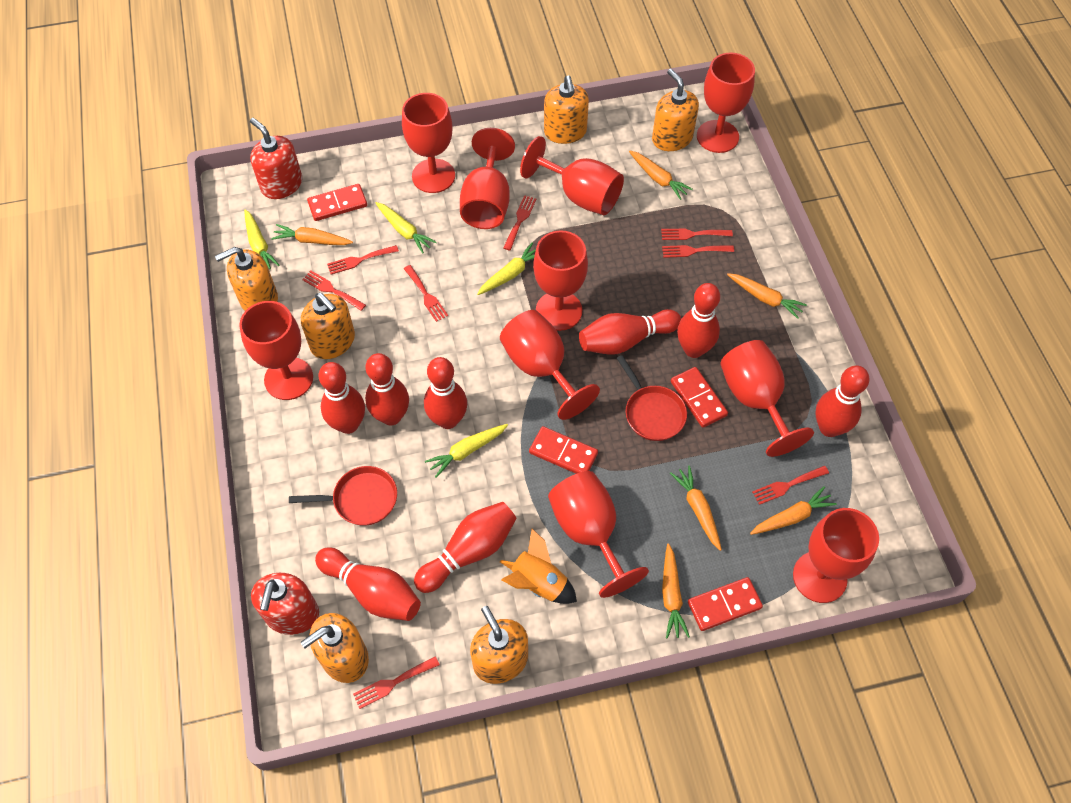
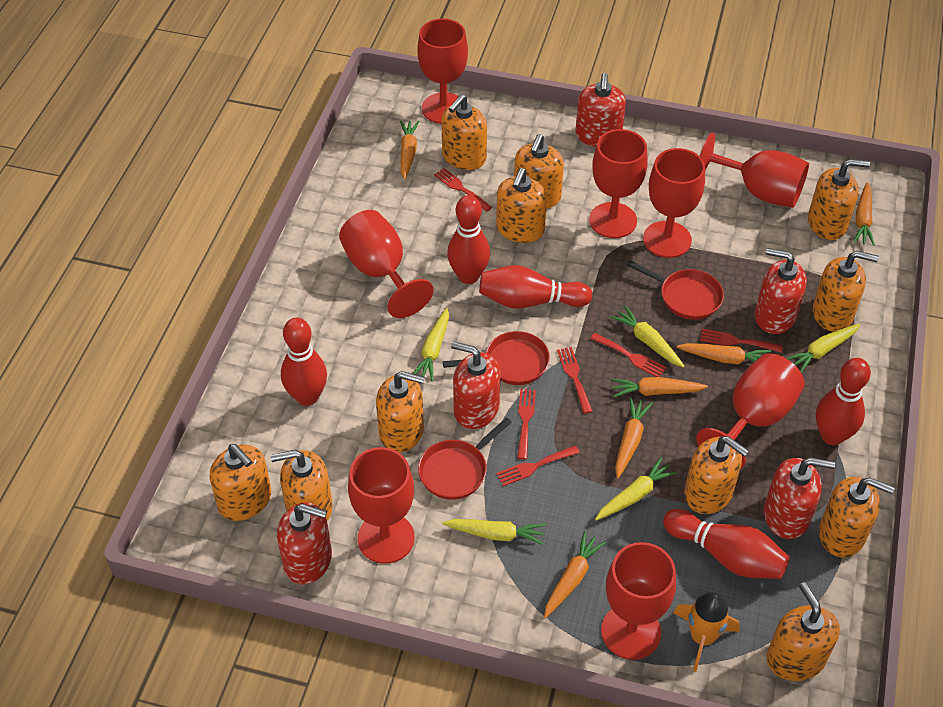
orange soap dispenser: 6 -> 11
red bowling pin: 8 -> 5
red domino: 4 -> 0
red fork: 8 -> 6
red goblet: 10 -> 8
red pan: 2 -> 3
red soap dispenser: 2 -> 5
yellow carrot: 4 -> 5

